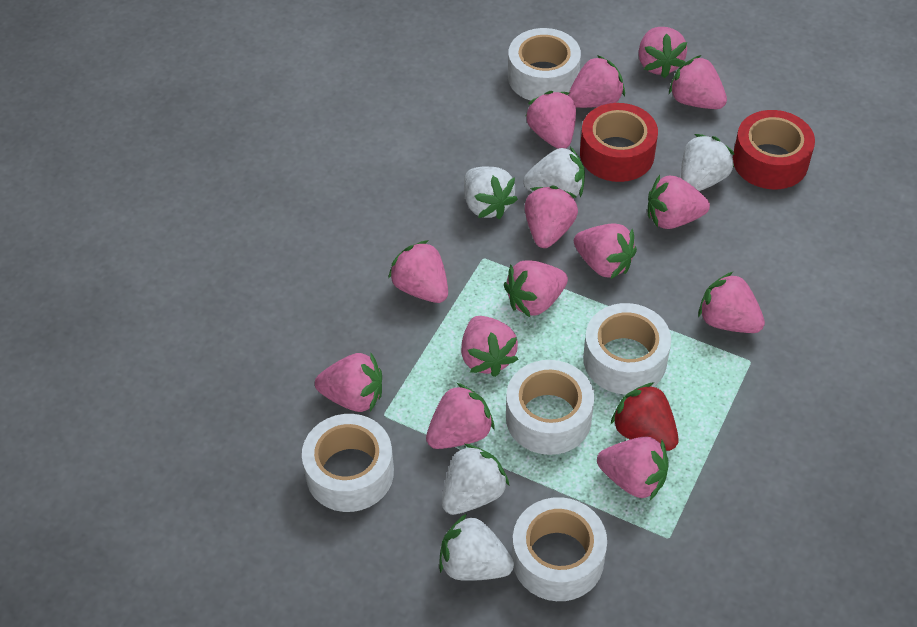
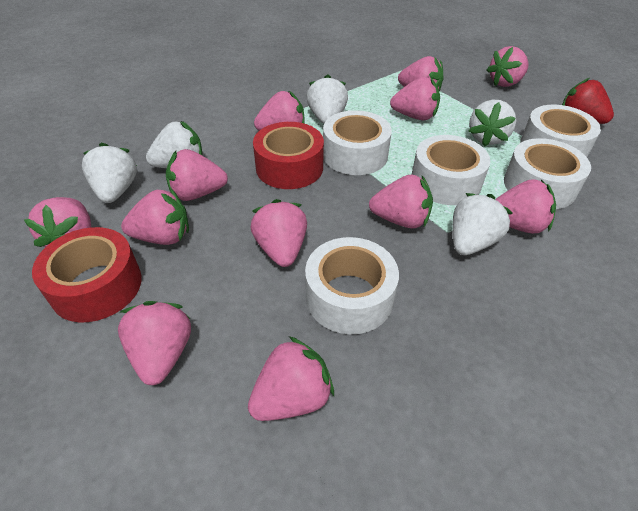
pink strawberry: 14 -> 12

